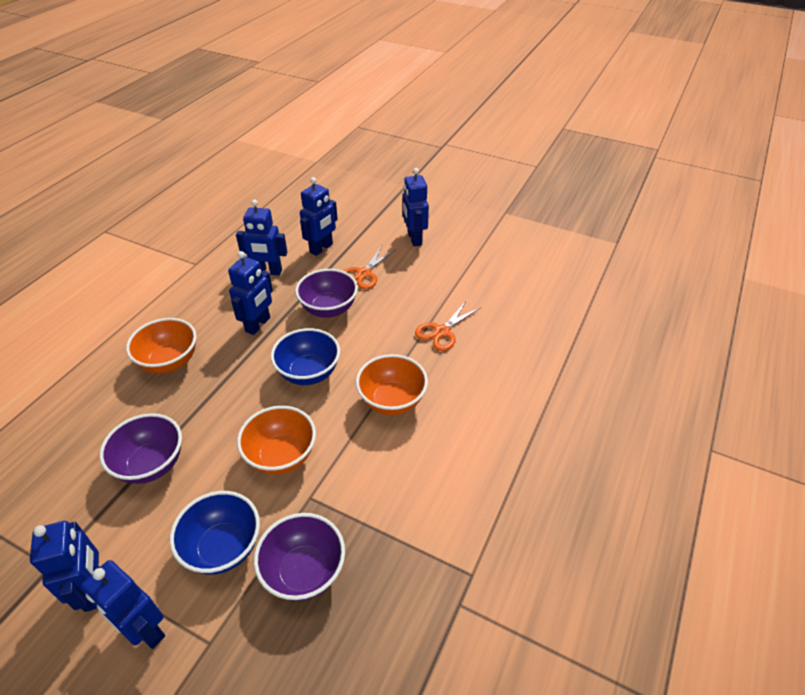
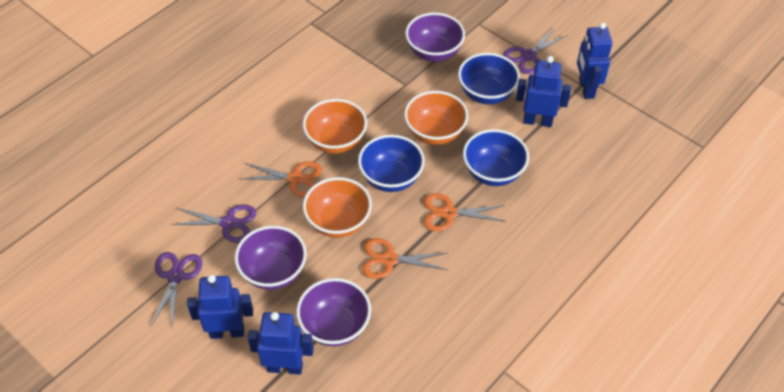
blue bowl: 2 -> 3
blue robot: 6 -> 4
orange scissors: 2 -> 3
purple scissors: 0 -> 3

